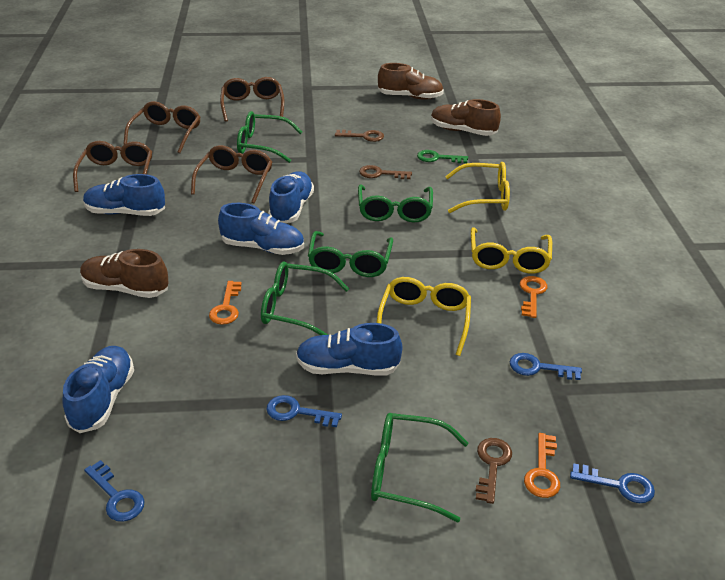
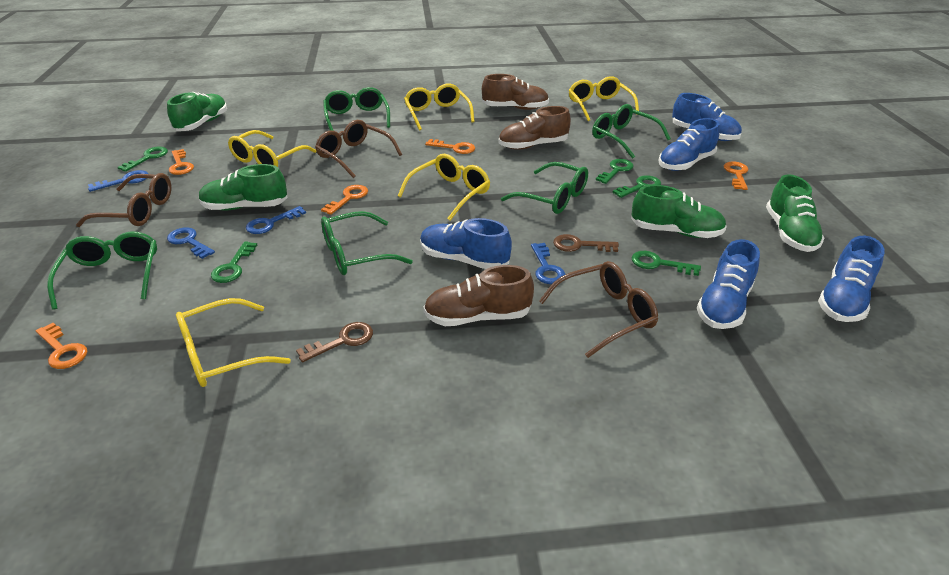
brown glasses: 4 -> 3
brown key: 3 -> 2
green key: 1 -> 5
green shoe: 0 -> 4
orange key: 3 -> 5
yellow glasses: 3 -> 5

